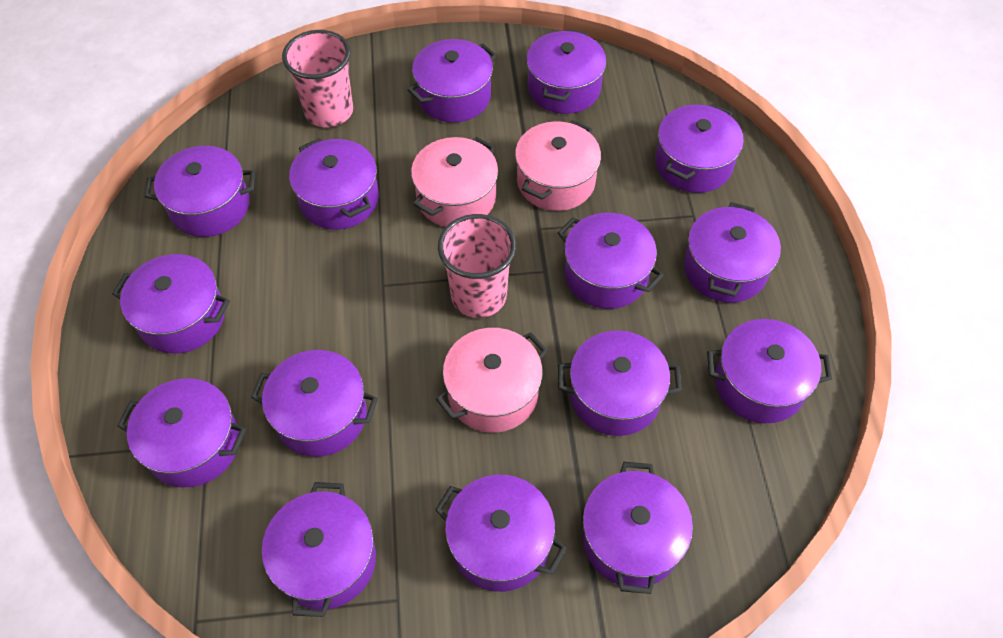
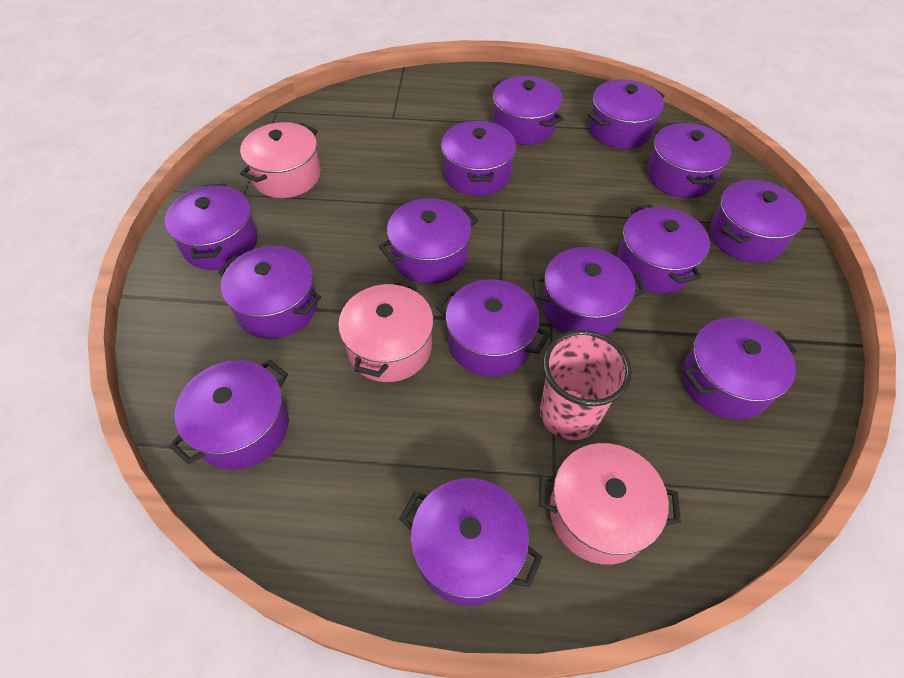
pink cup: 2 -> 1
purple pot: 15 -> 14

